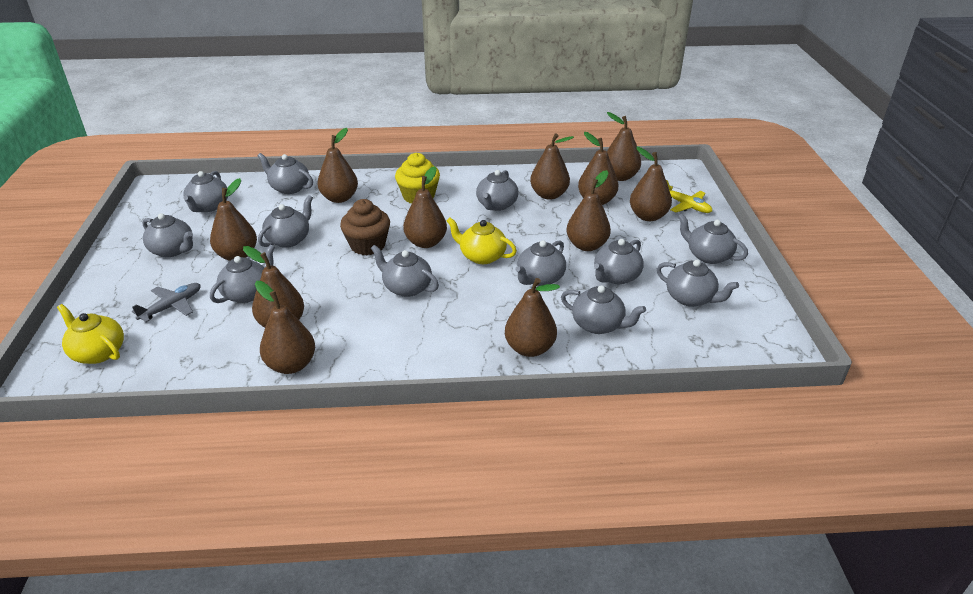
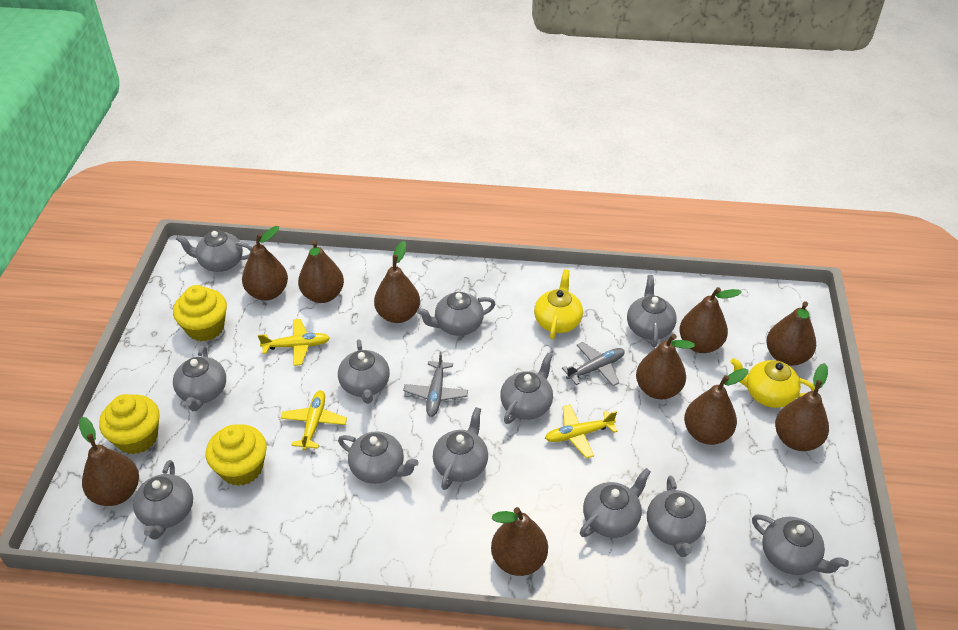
brown cupcake: 1 -> 0
brown pear: 11 -> 10
grey plane: 1 -> 2
yellow cupcake: 1 -> 3
yellow plane: 1 -> 3

